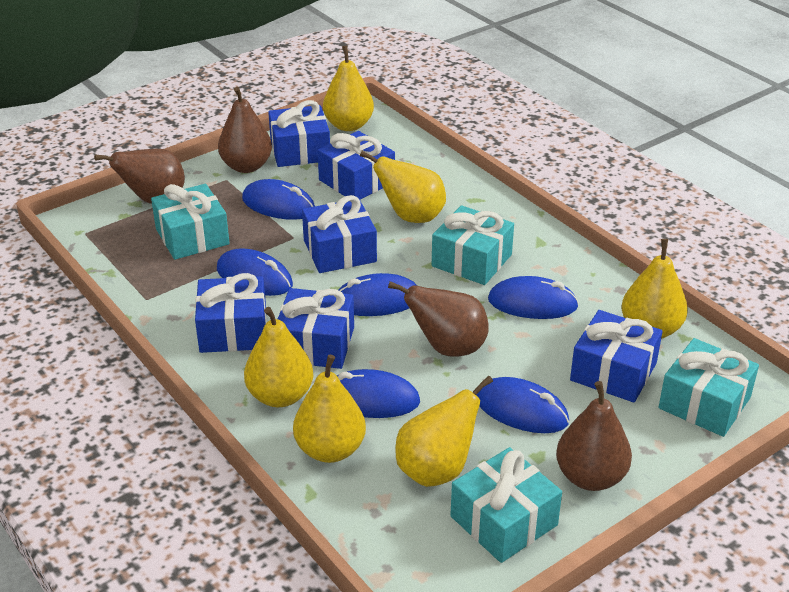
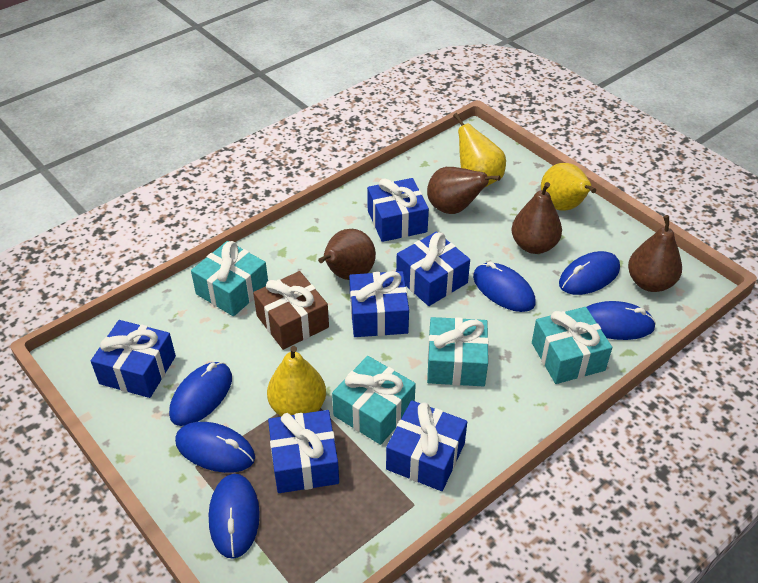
brown gift: 0 -> 1
yellow pear: 6 -> 3

